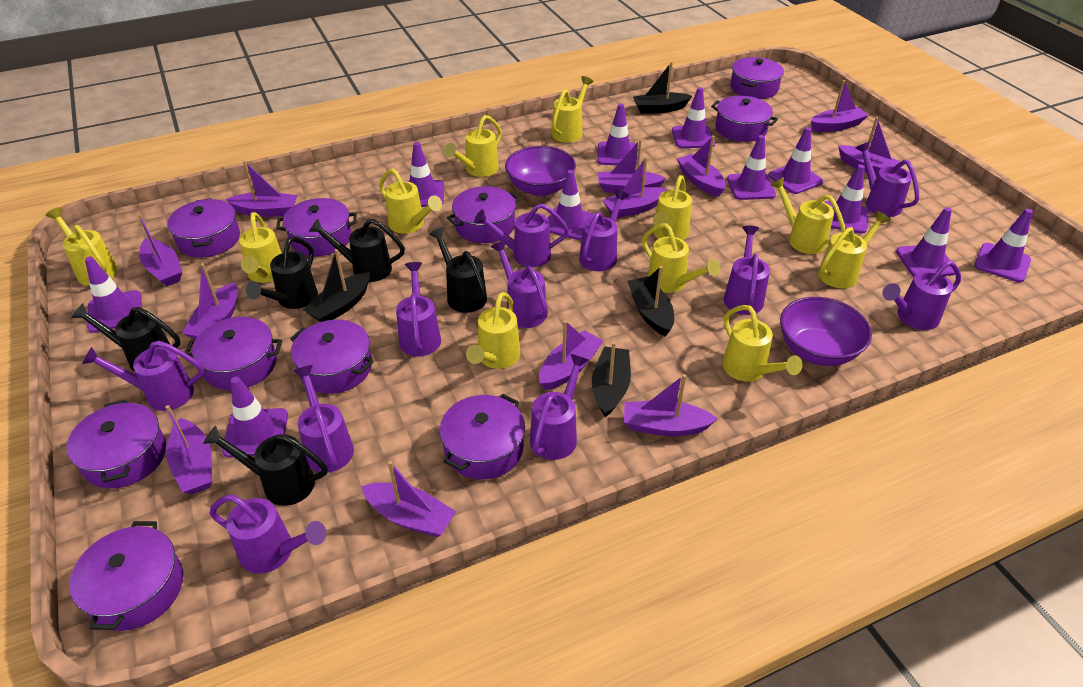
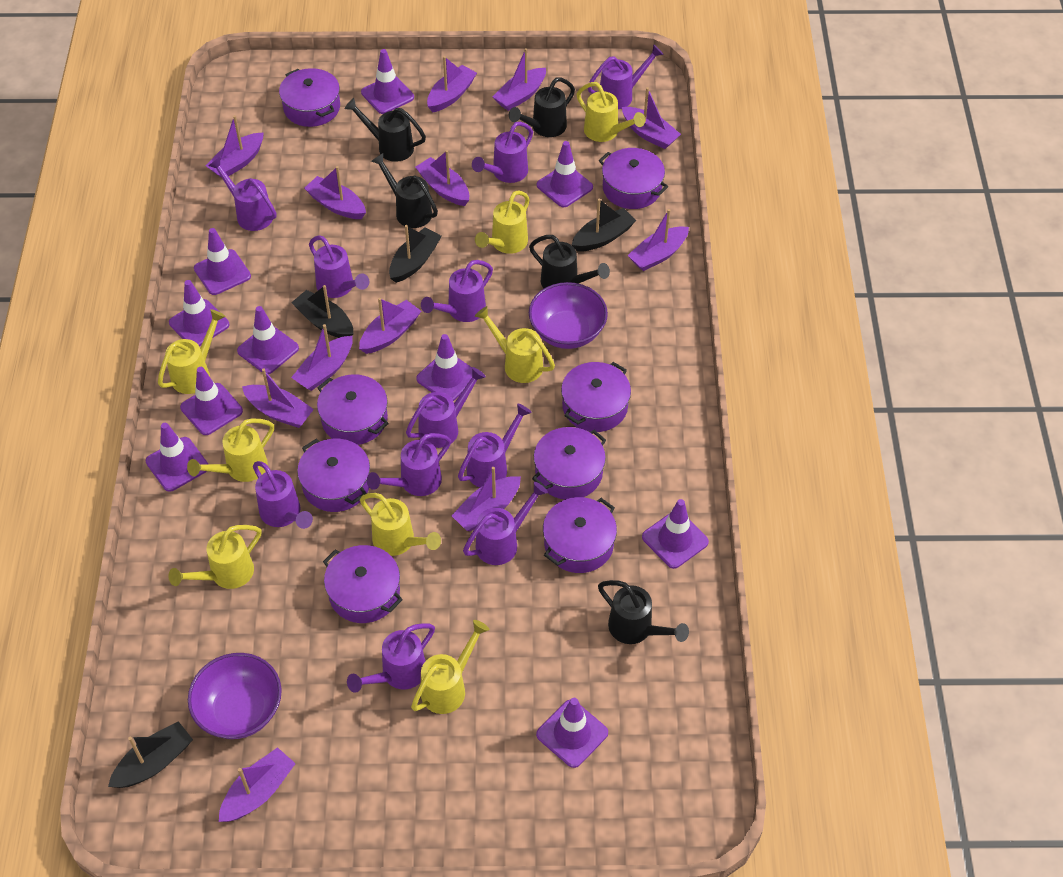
purple pot: 10 -> 8
purple traffic cone: 11 -> 10
yellow watering can: 11 -> 8

